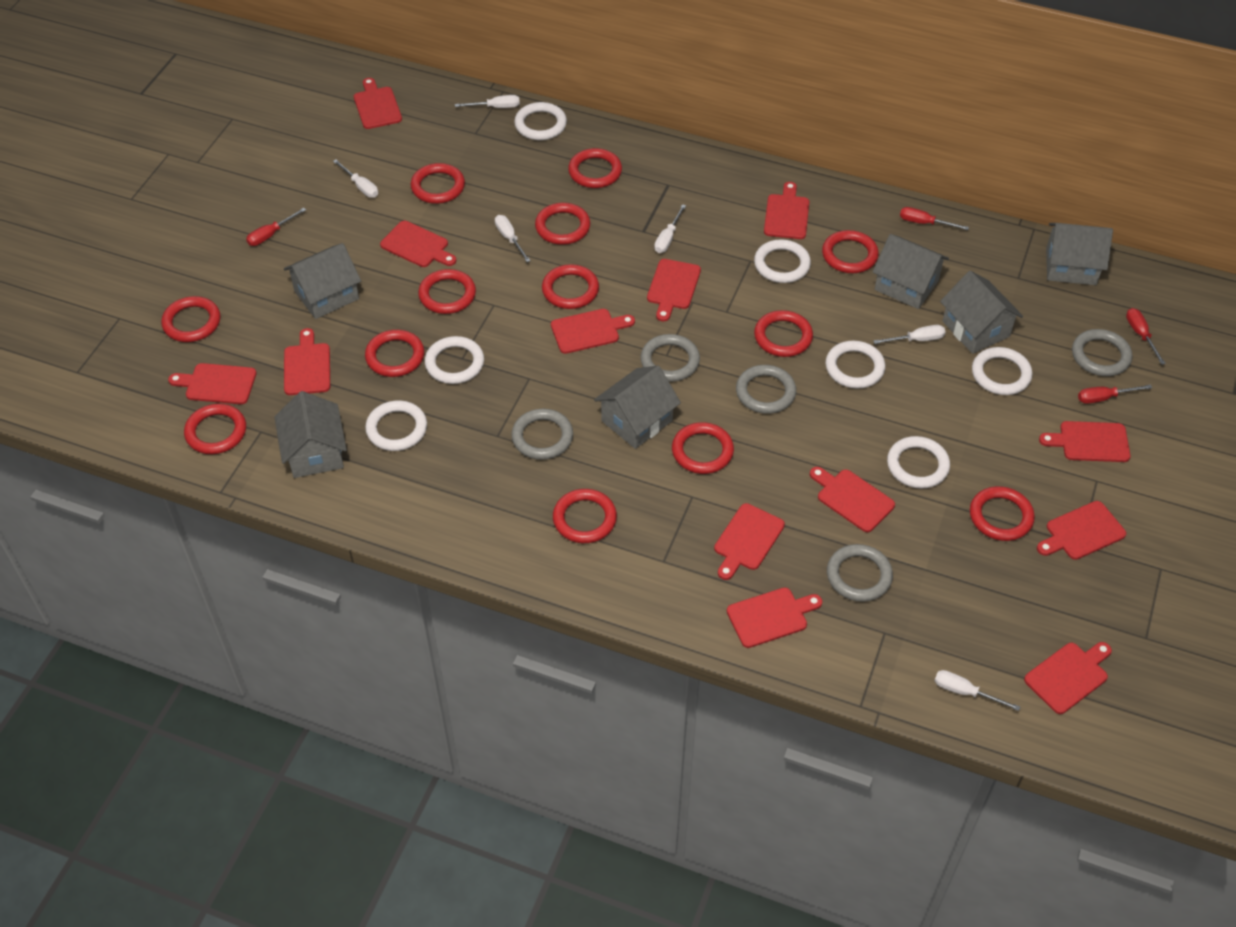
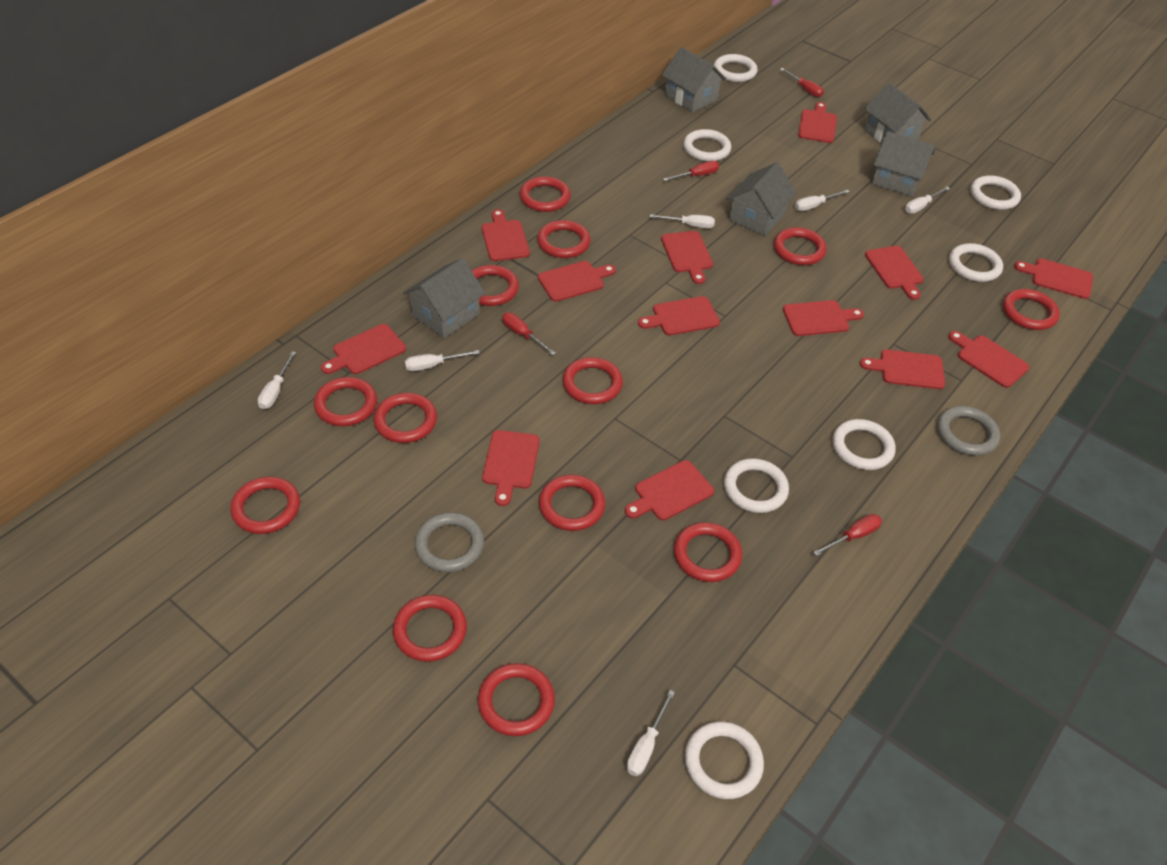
grey house: 6 -> 5
grey ring: 5 -> 2

